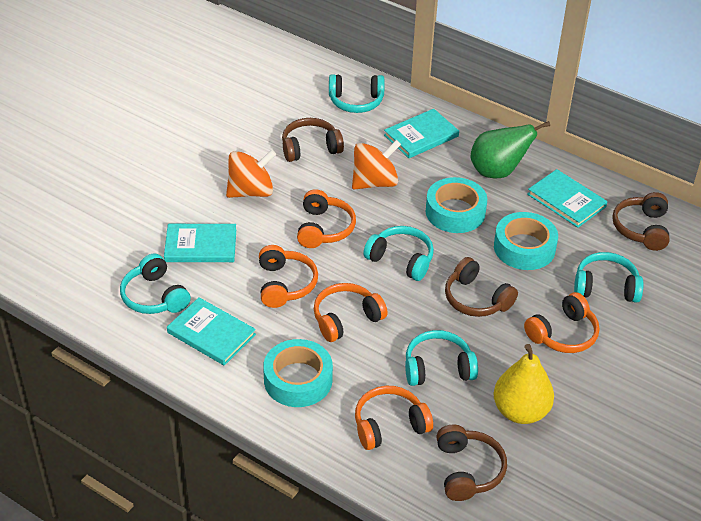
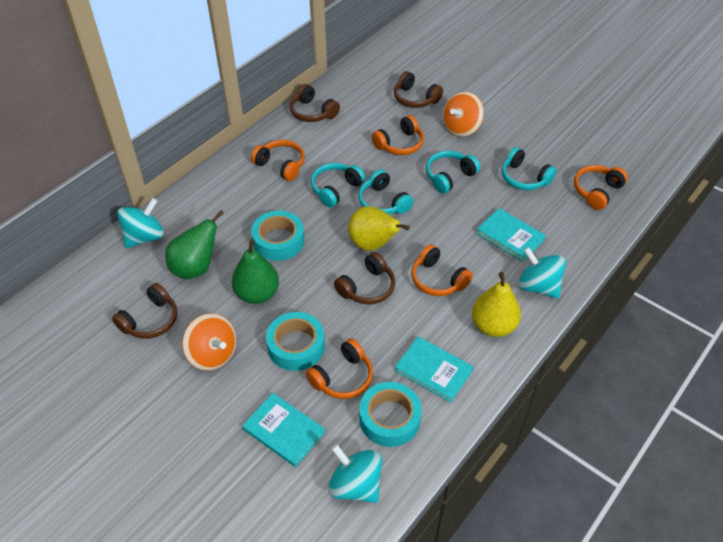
green pear: 1 -> 2
turquoise book: 4 -> 3
turquoise headphones: 5 -> 4
turquoise spinning top: 0 -> 3
yellow pear: 1 -> 2

